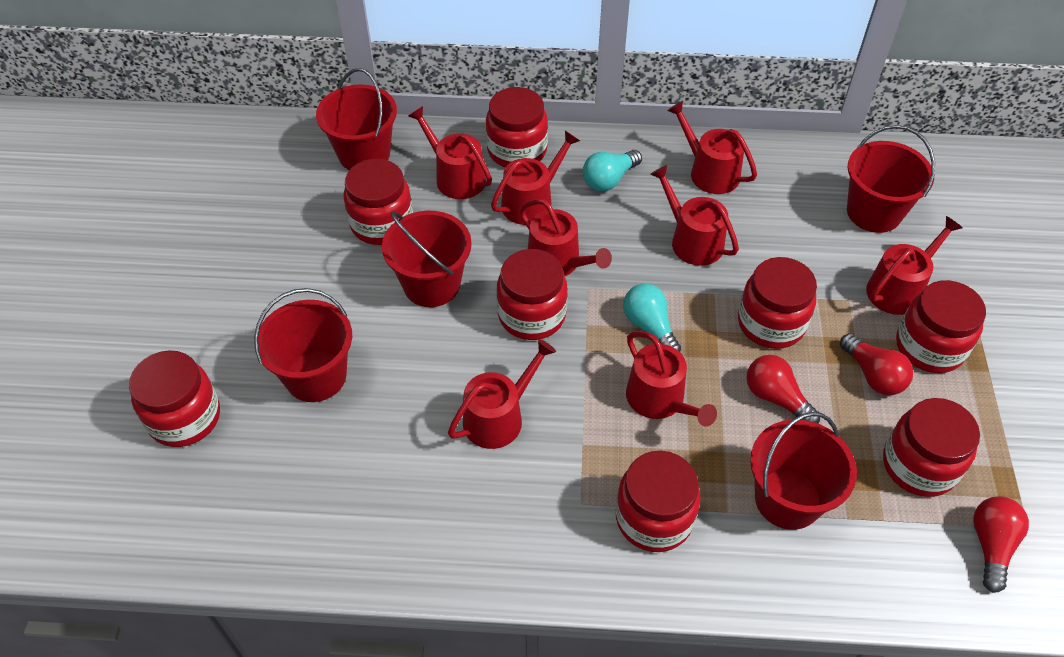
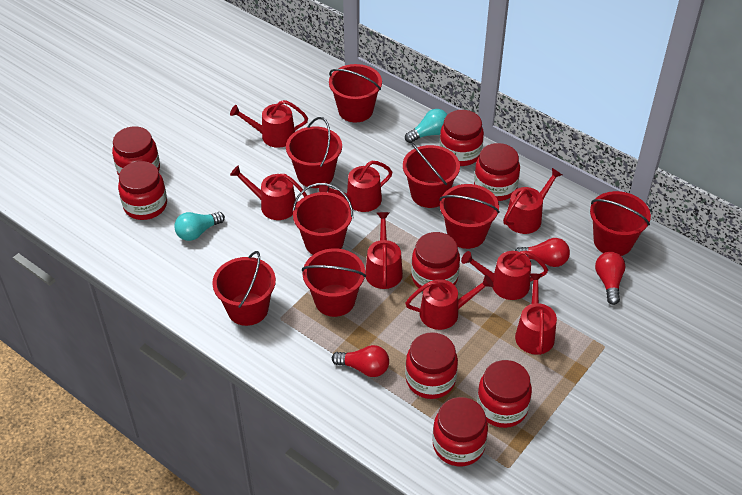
red bucket: 5 -> 8

